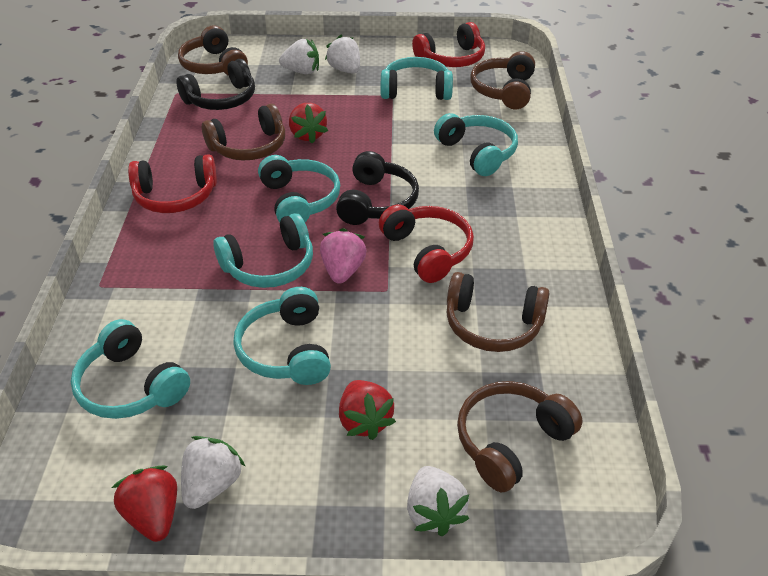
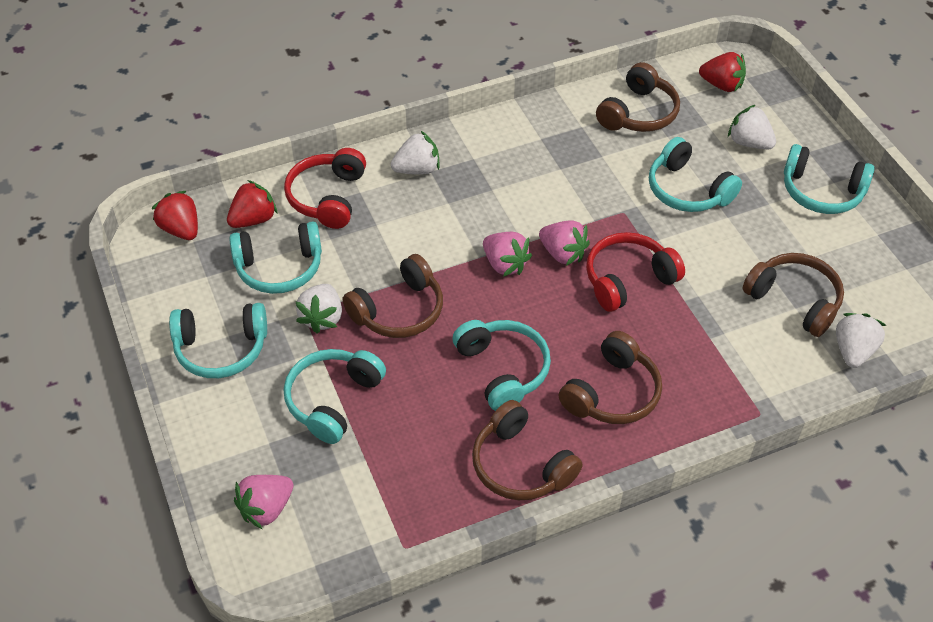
black headphones: 2 -> 0
pink strawberry: 1 -> 3
red headphones: 3 -> 2

